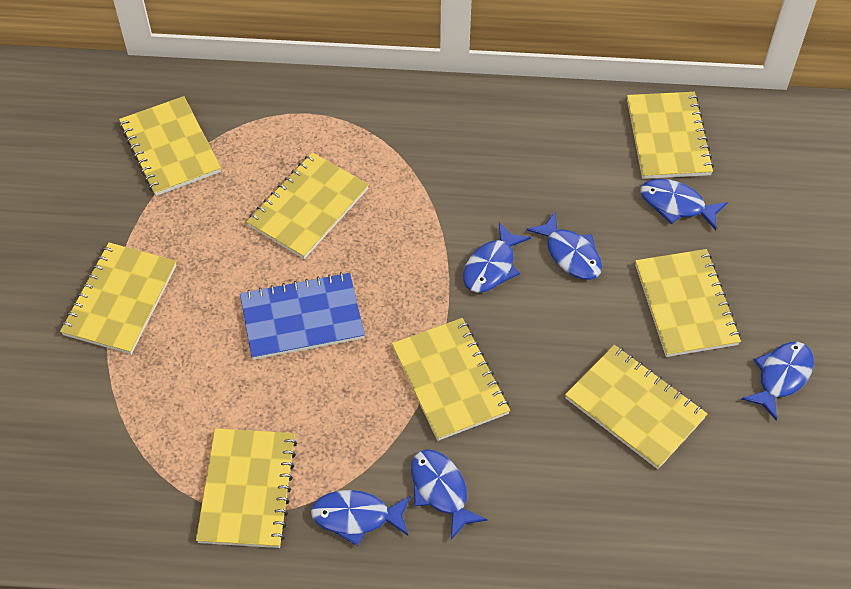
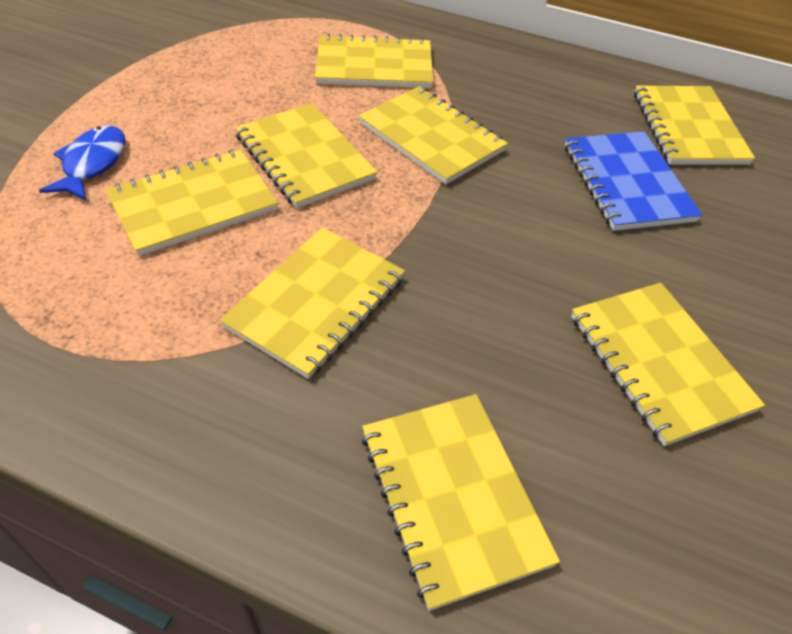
blue fish: 6 -> 1

